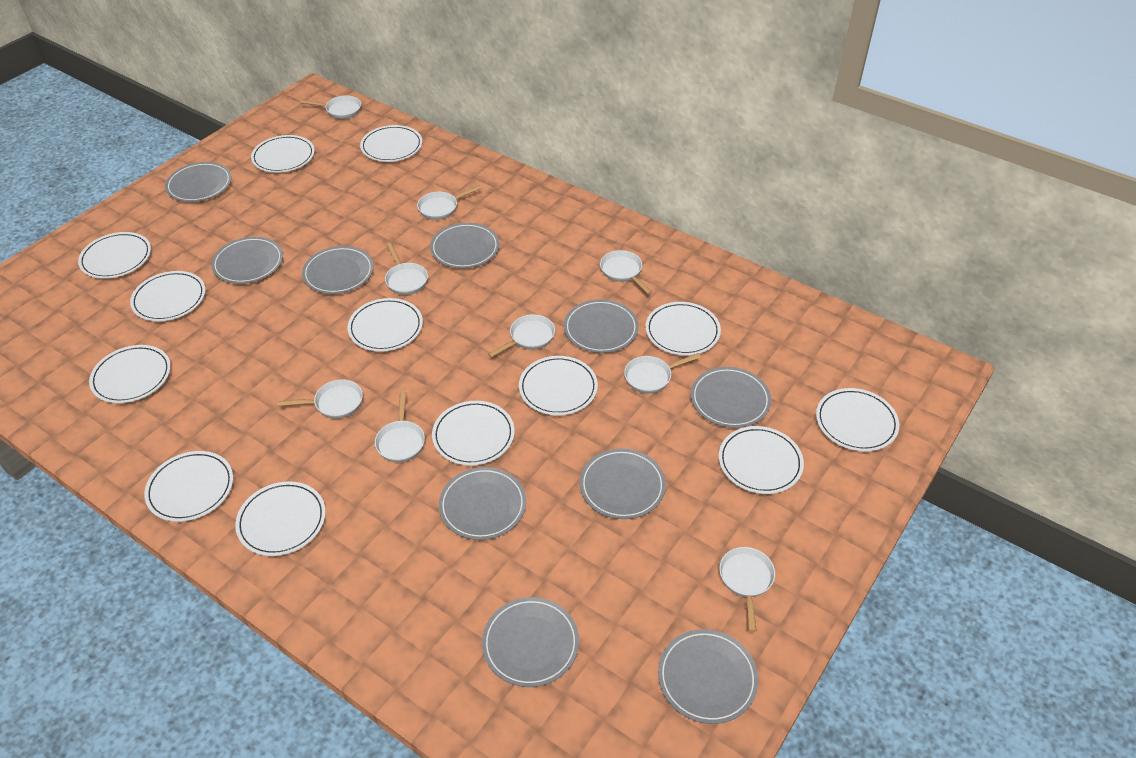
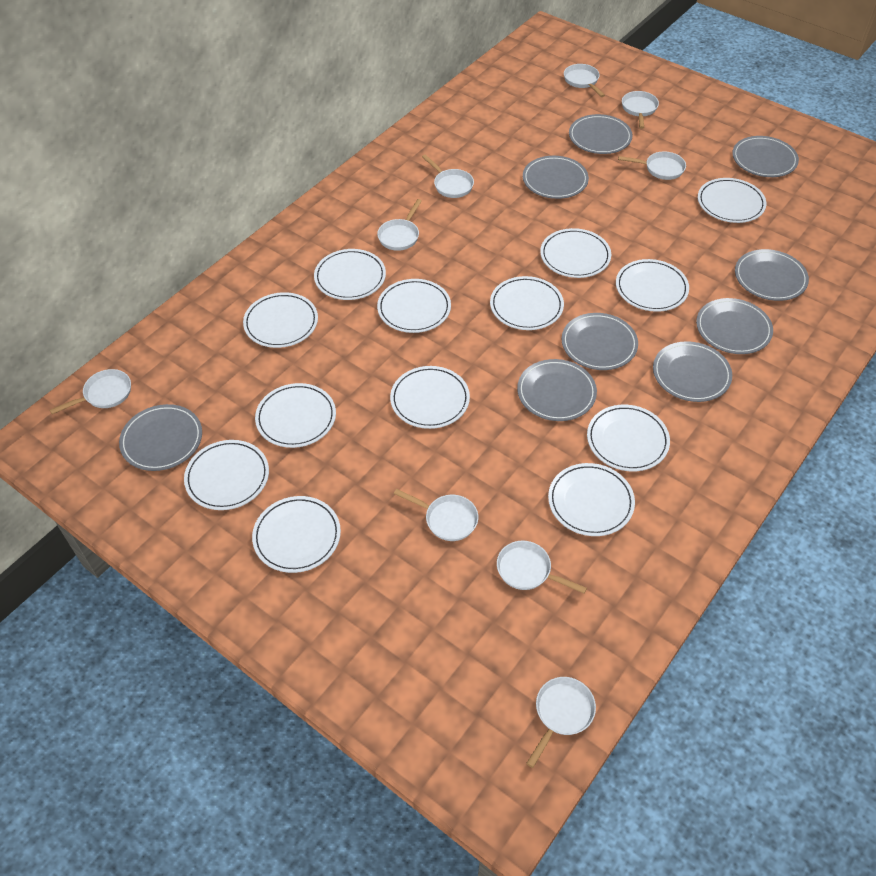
grey plate: 10 -> 9

